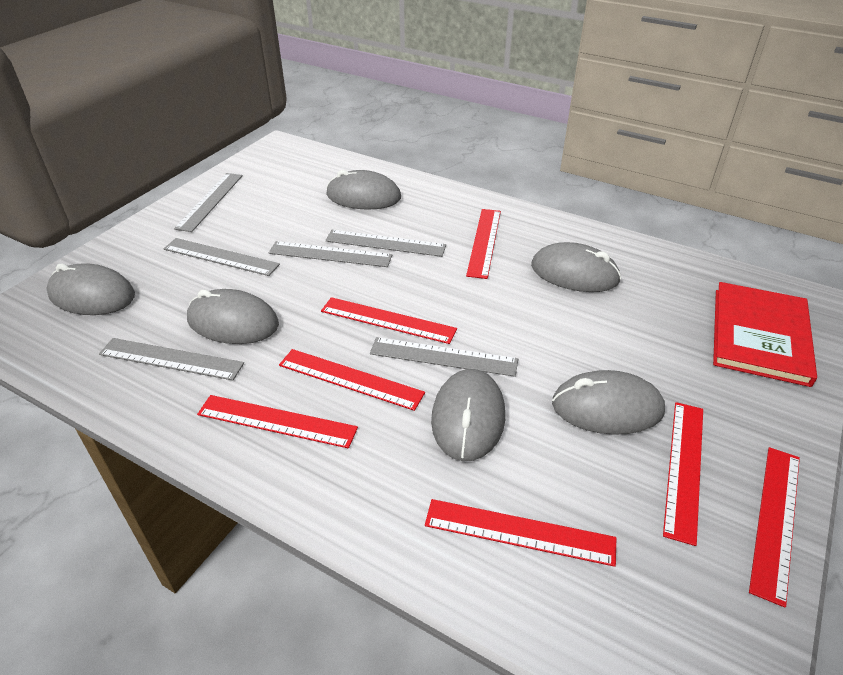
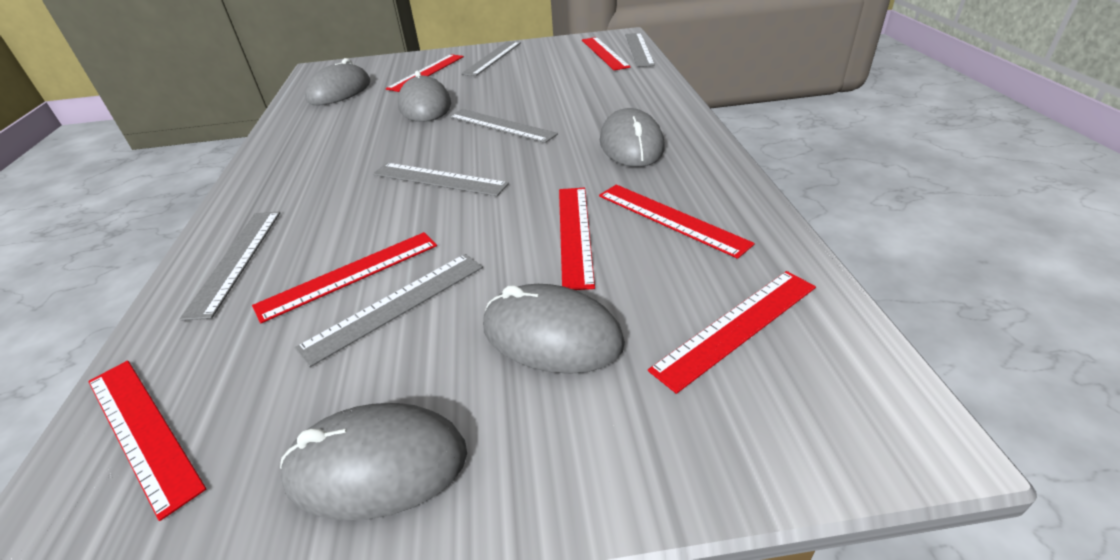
grey mouse: 6 -> 5
red book: 1 -> 0

